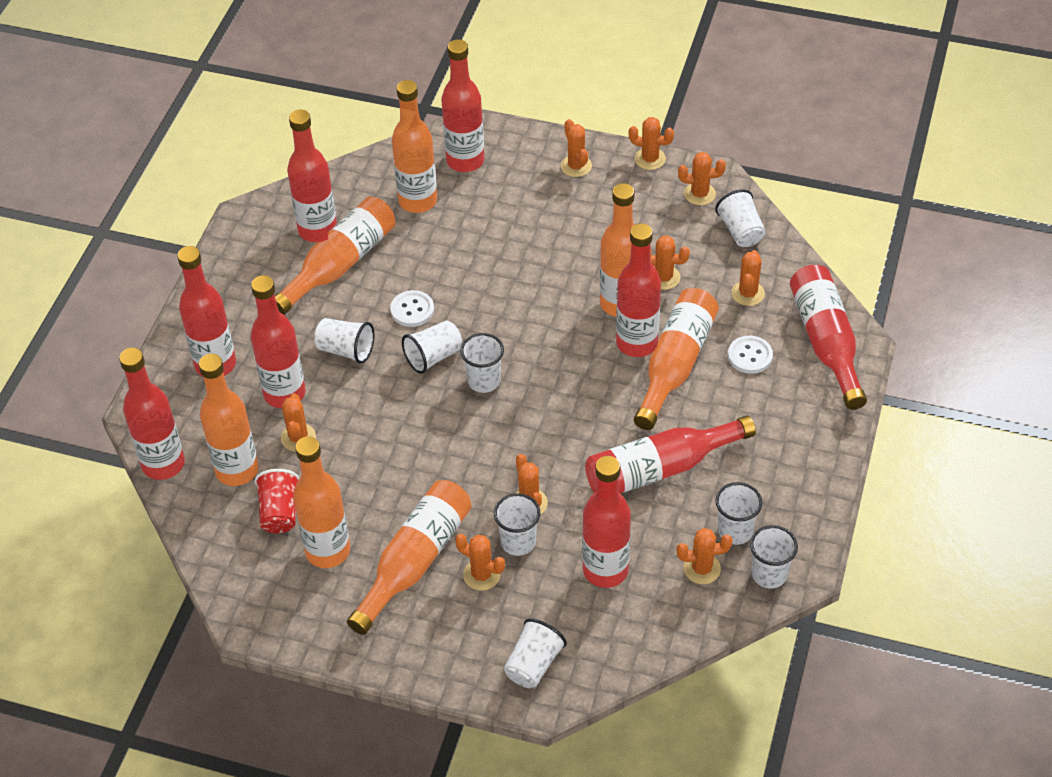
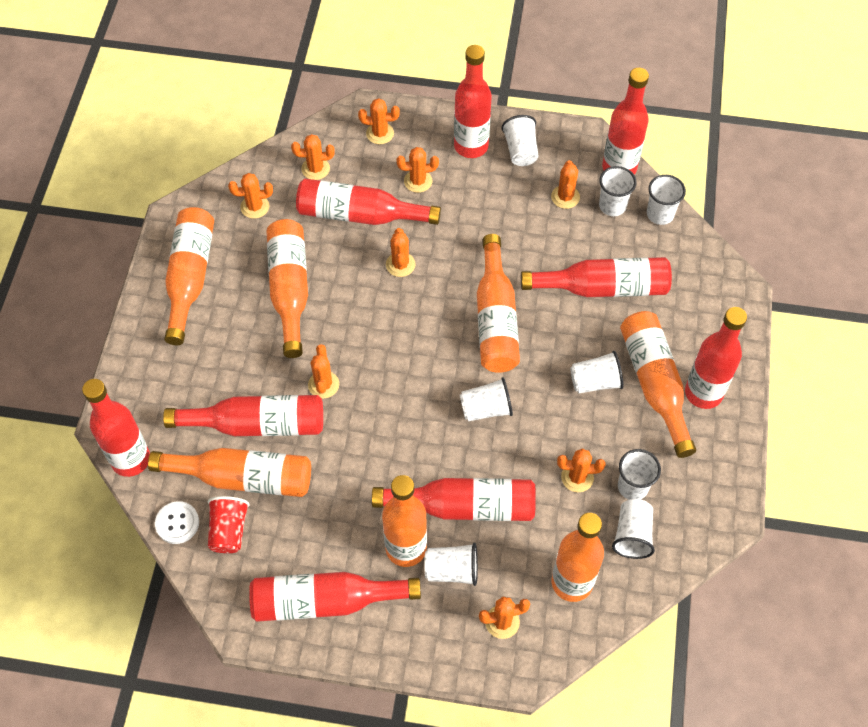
white button: 2 -> 1

